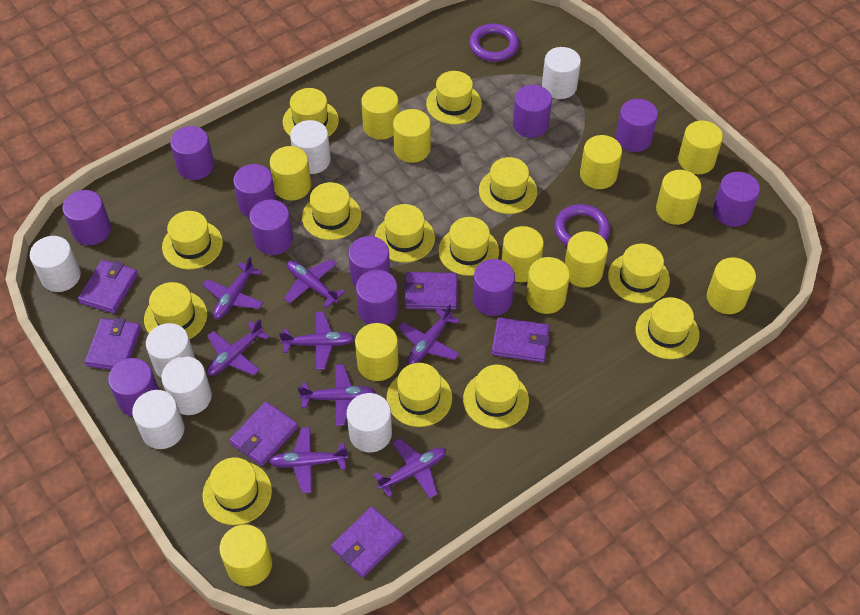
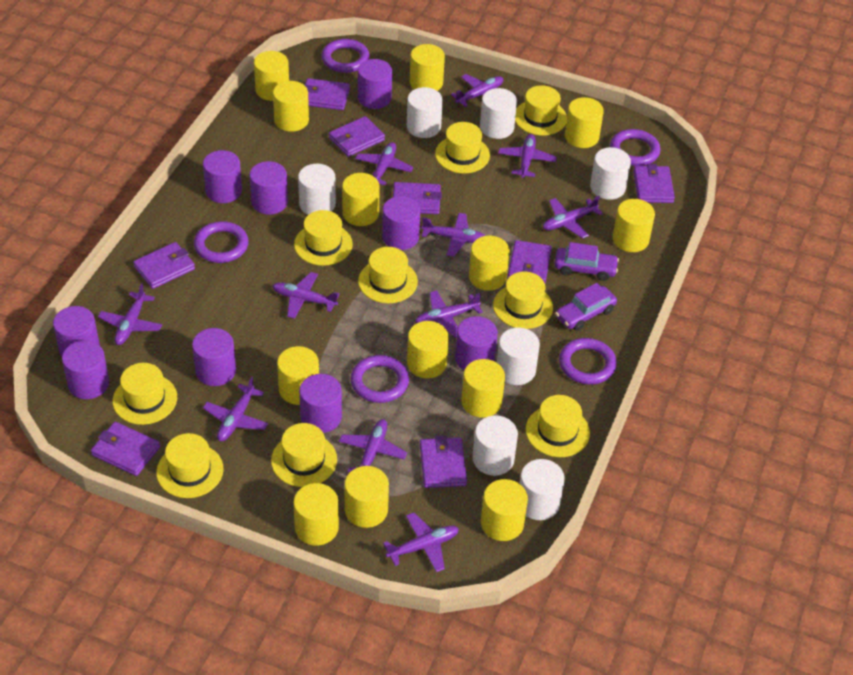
purple car: 0 -> 2
purple cylinder: 11 -> 9
purple plane: 8 -> 11
purple ring: 2 -> 5
purple wallet: 6 -> 8
yellow cylinder: 12 -> 13
yellow hat: 13 -> 9

